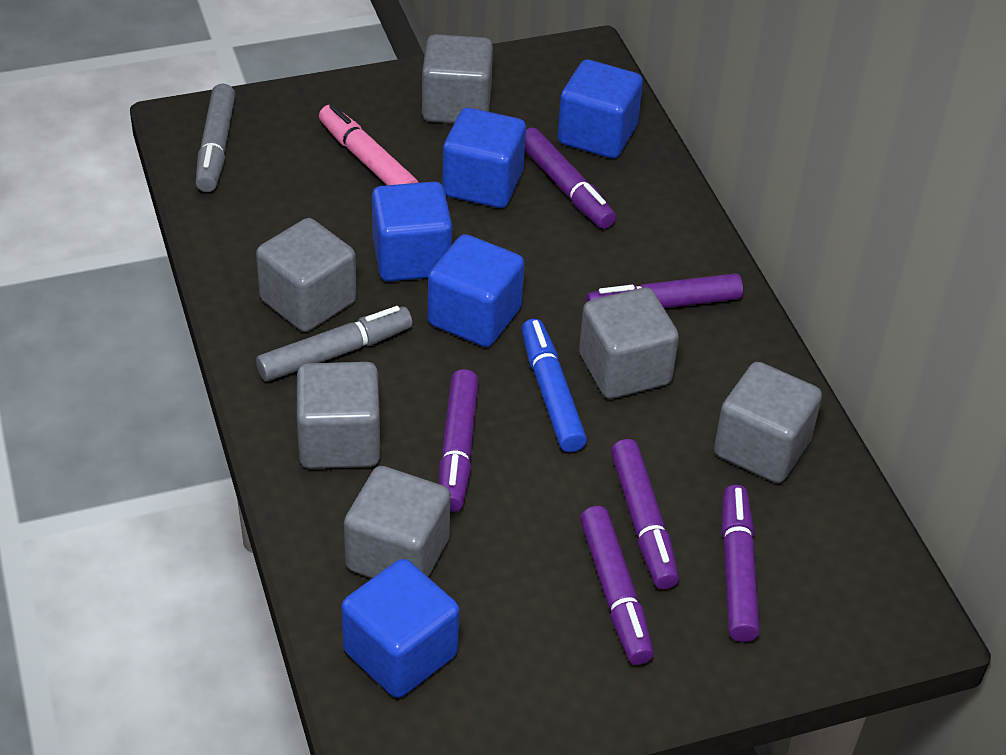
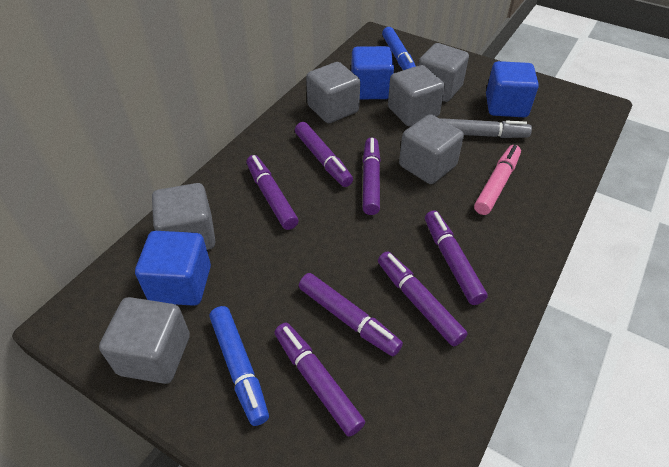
blue cube: 5 -> 3
blue marker: 1 -> 2
grey marker: 2 -> 1
purple marker: 6 -> 7

